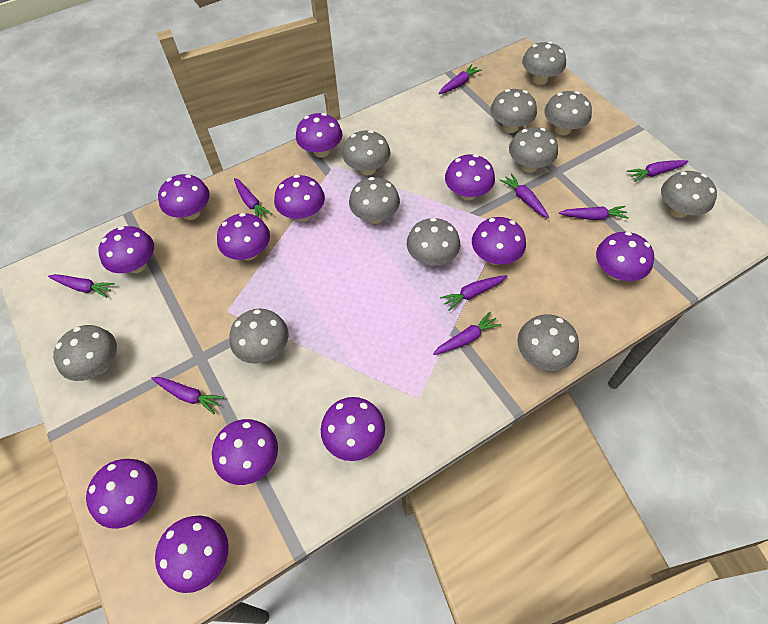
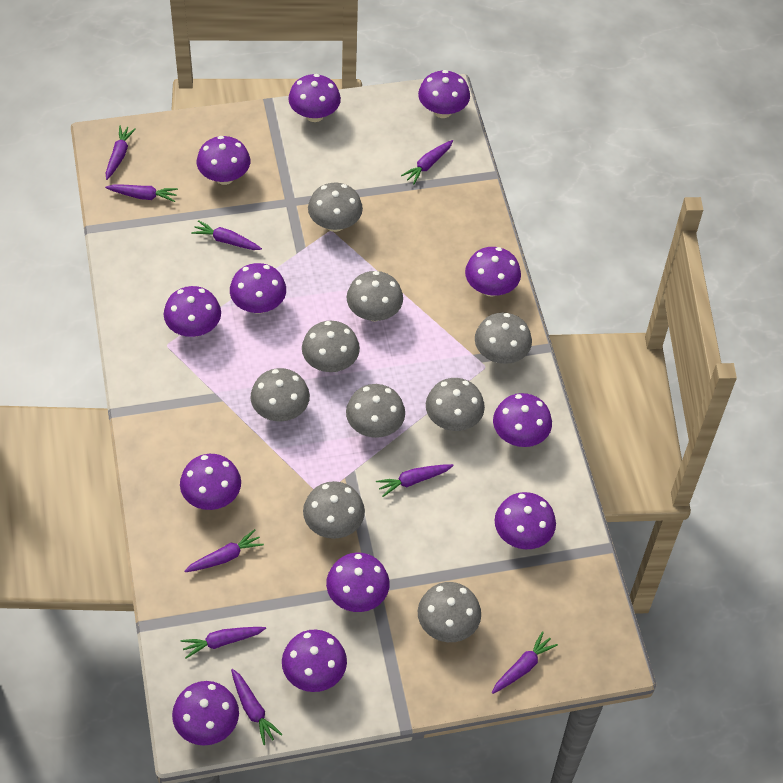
grey mushroom: 11 -> 9

